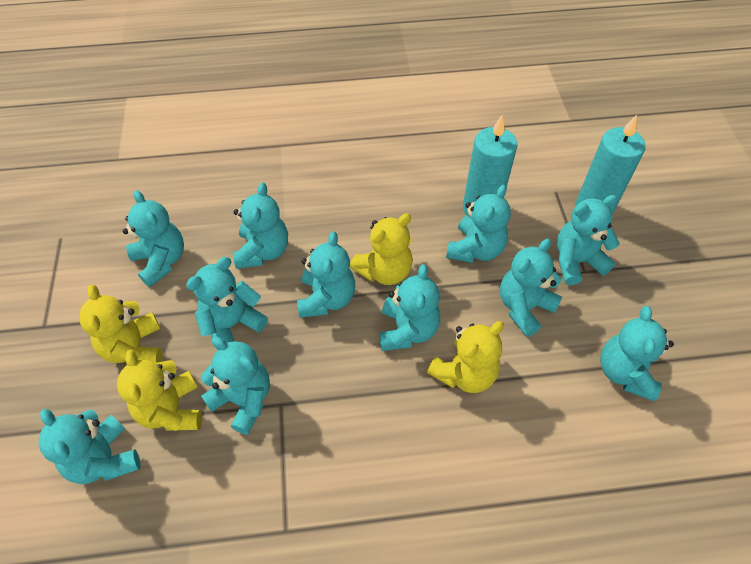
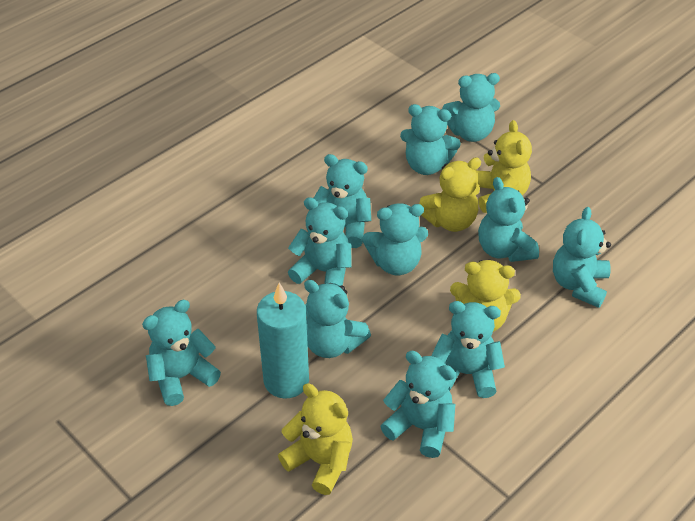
turquoise candle: 2 -> 1

